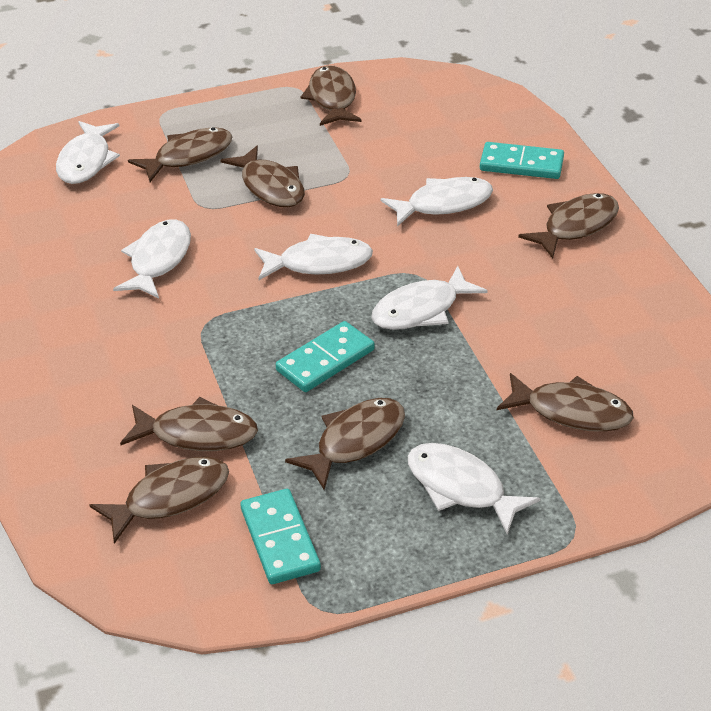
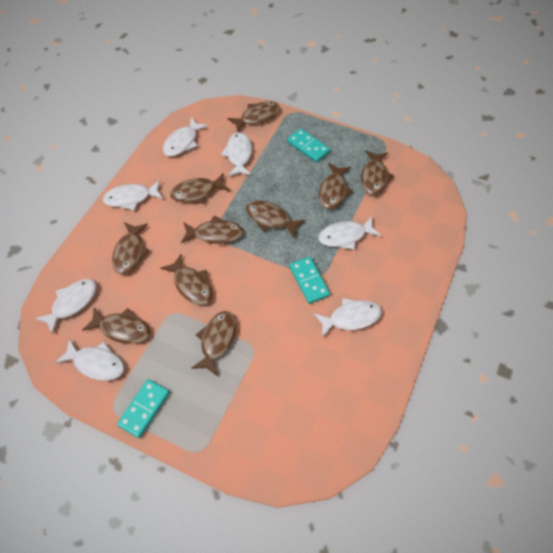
brown fish: 8 -> 10
white fish: 6 -> 7

